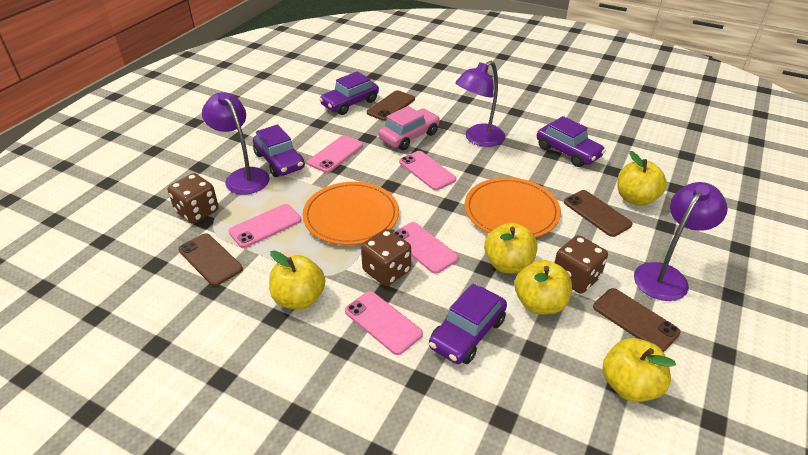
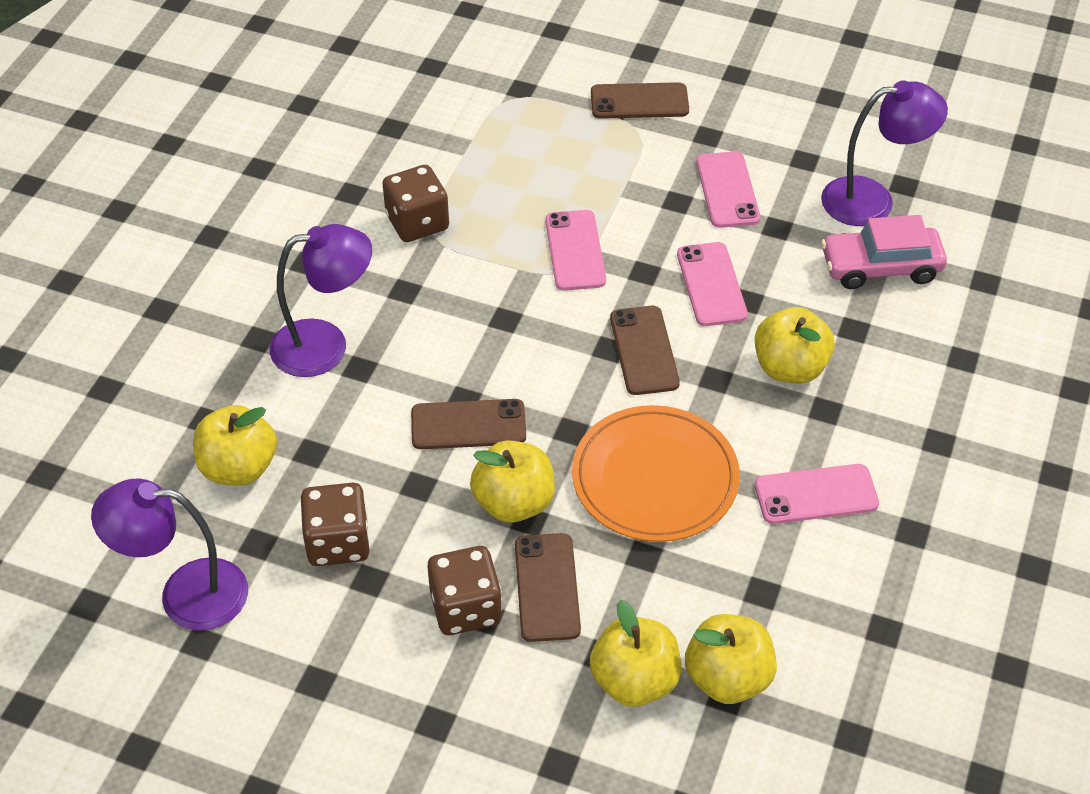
orange plate: 2 -> 1
pink phone: 5 -> 4
purple car: 4 -> 0

